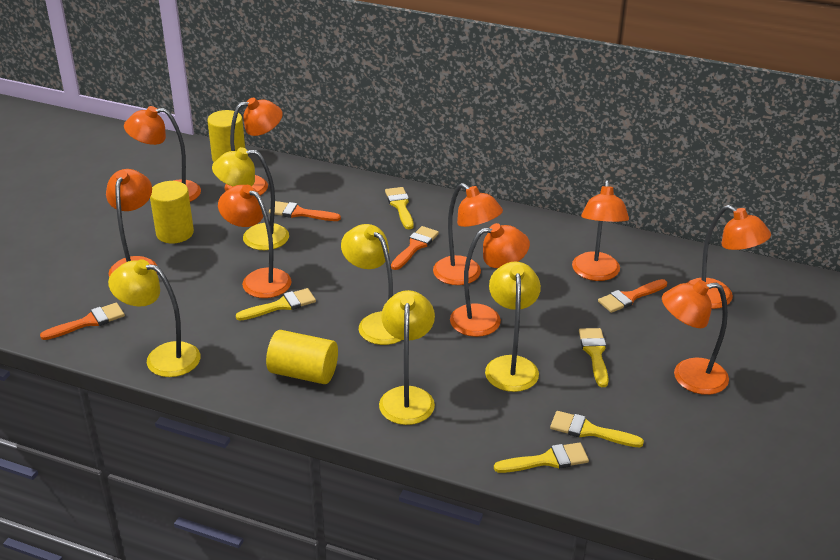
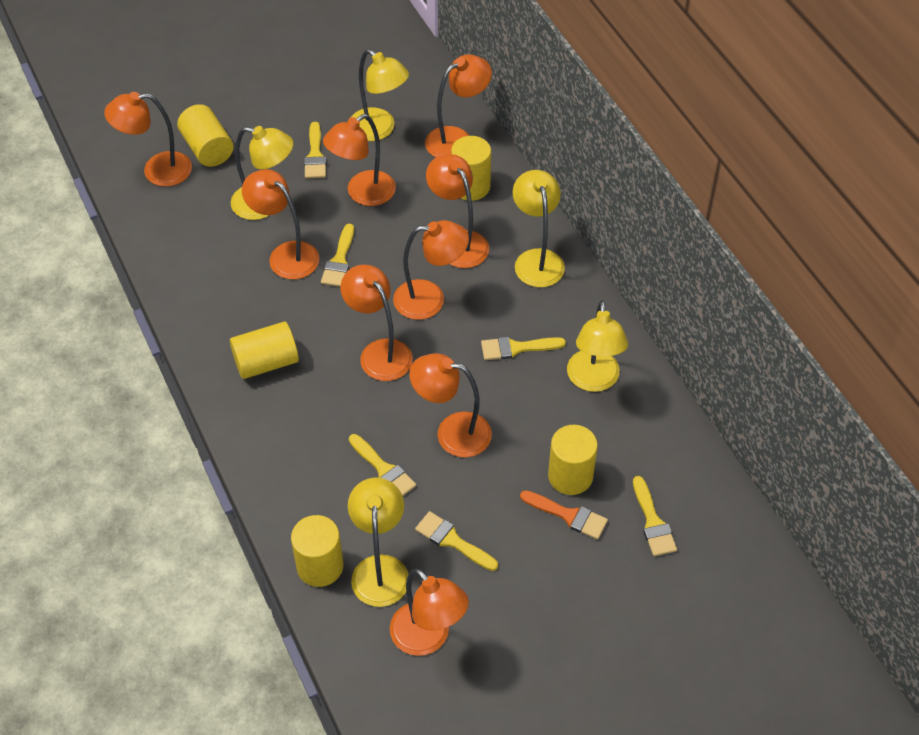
orange brush: 4 -> 1
yellow brush: 5 -> 6
yellow cylinder: 3 -> 5

